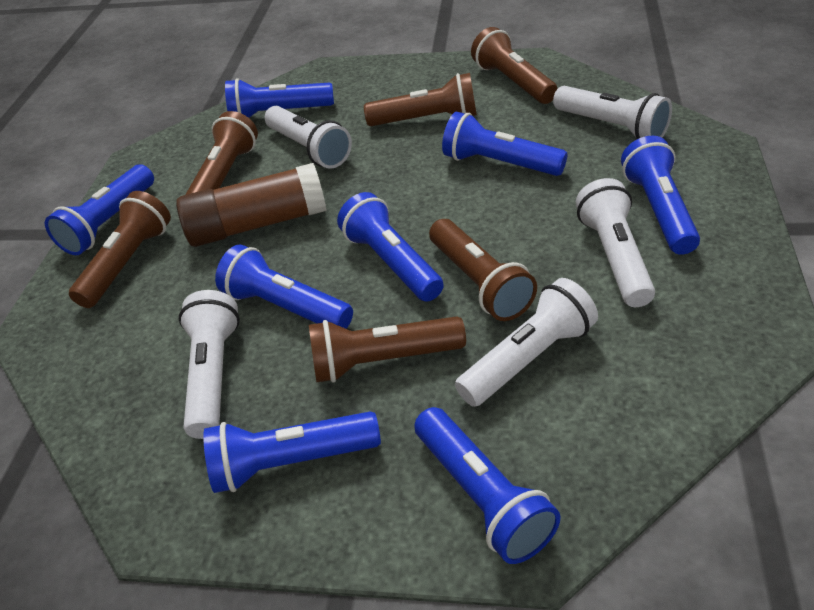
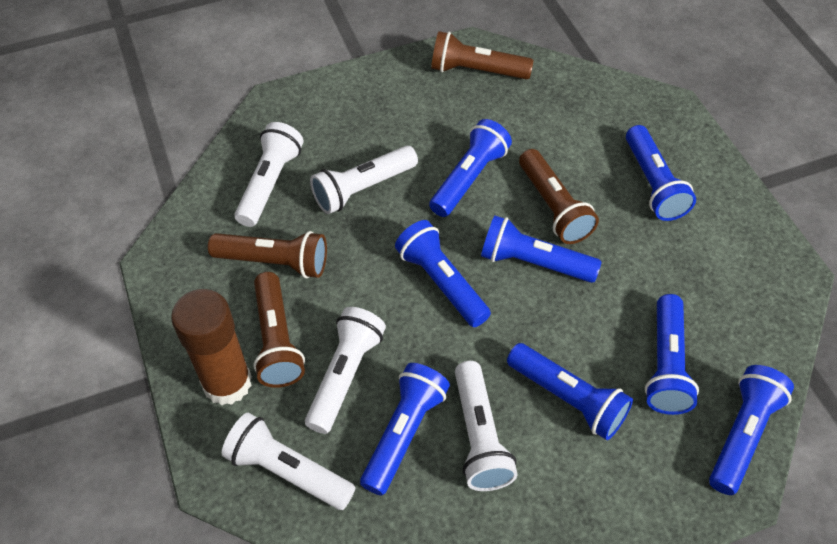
brown flashlight: 6 -> 4

